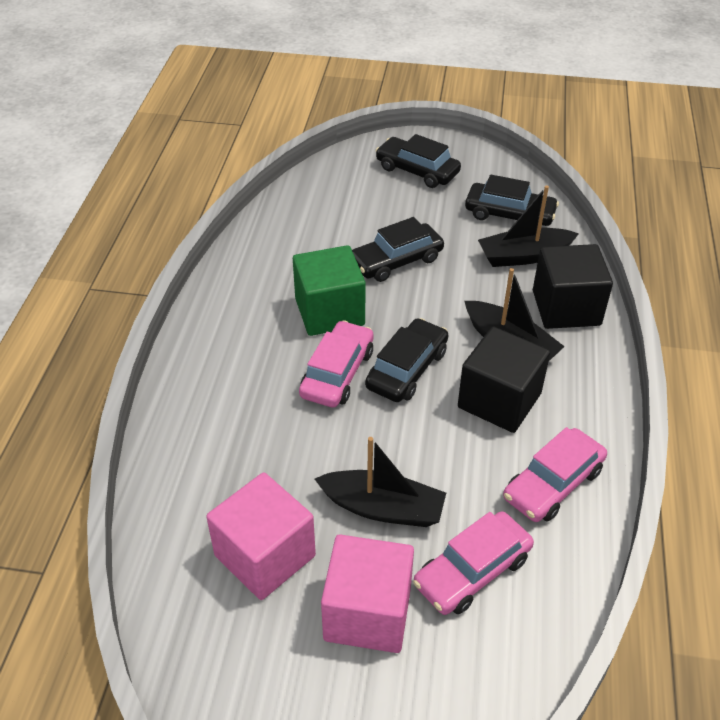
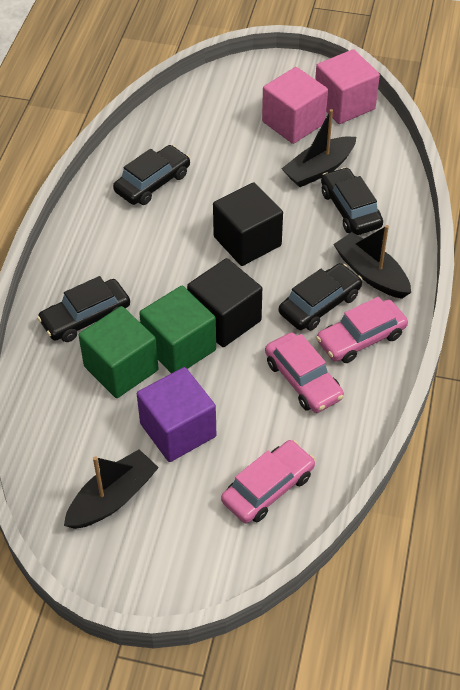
green cube: 1 -> 2
purple cube: 0 -> 1

